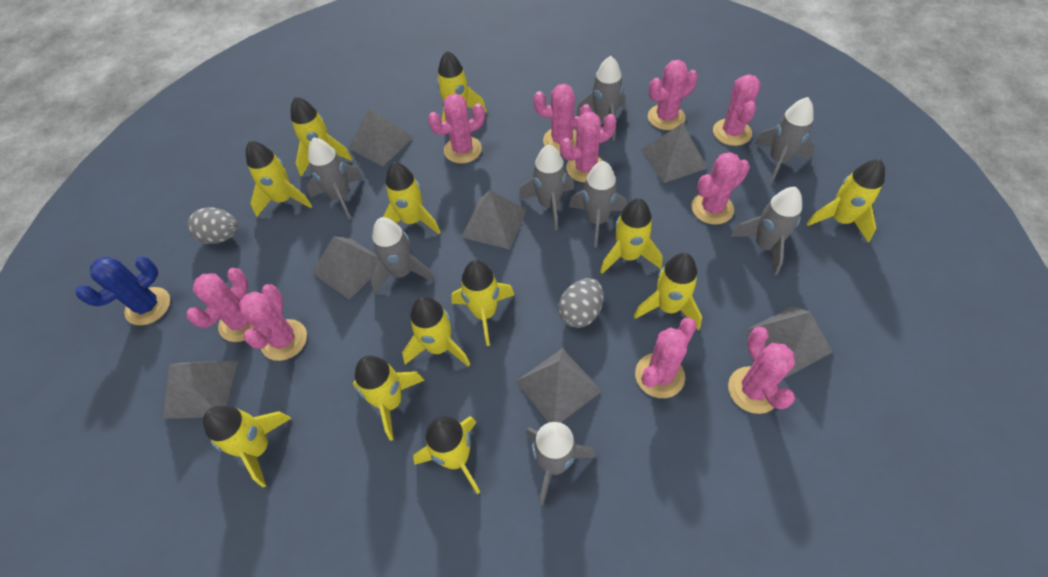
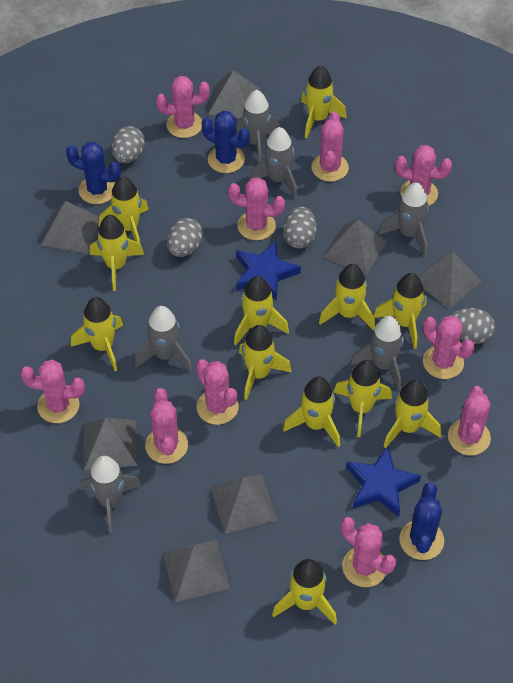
blue cactus: 1 -> 3
blue star: 0 -> 2
grey egg: 2 -> 4
grey rocket: 8 -> 6

